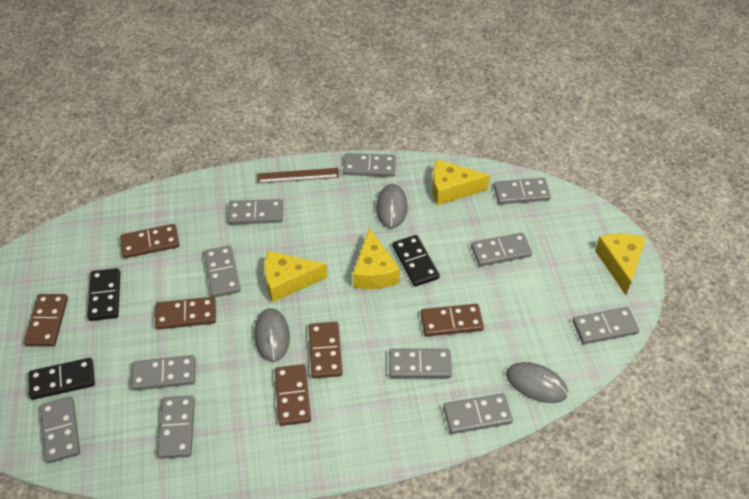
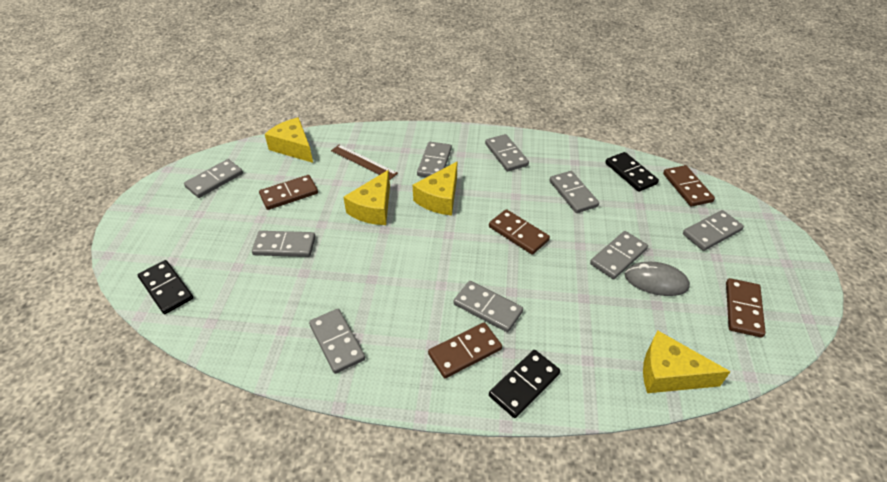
brown domino: 6 -> 5
grey domino: 11 -> 9
grey mouse: 3 -> 1

